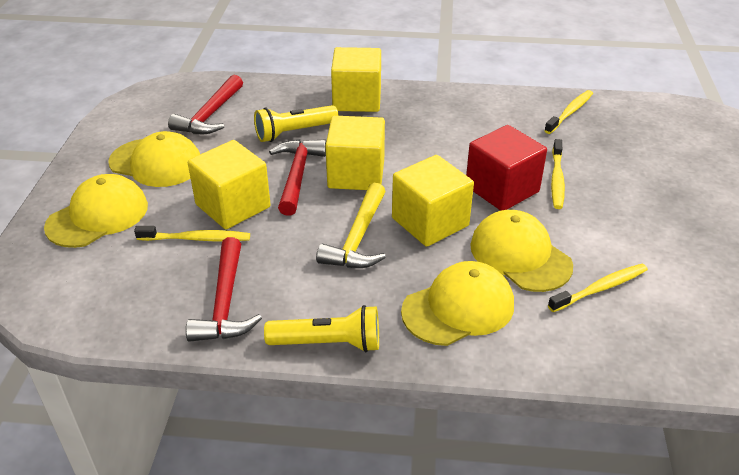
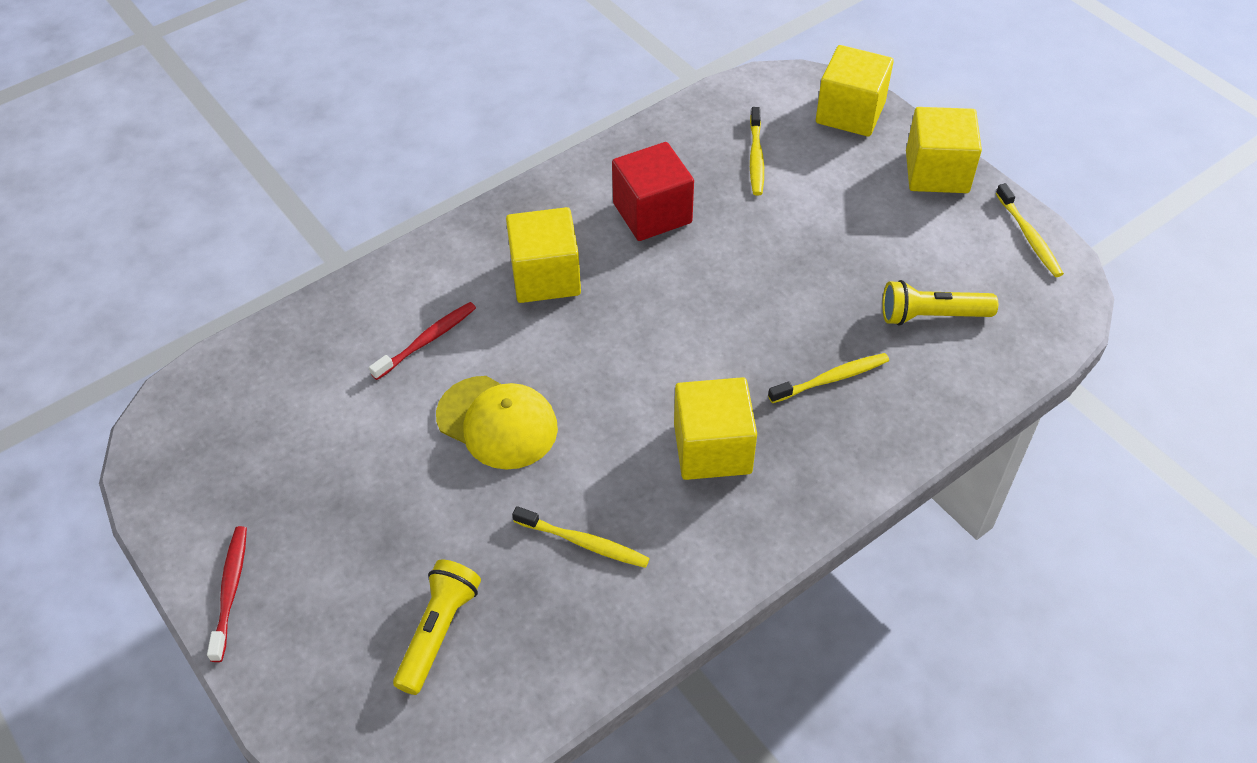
red hammer: 3 -> 0
red toothbrush: 0 -> 2
yellow cap: 4 -> 1
yellow hammer: 1 -> 0

